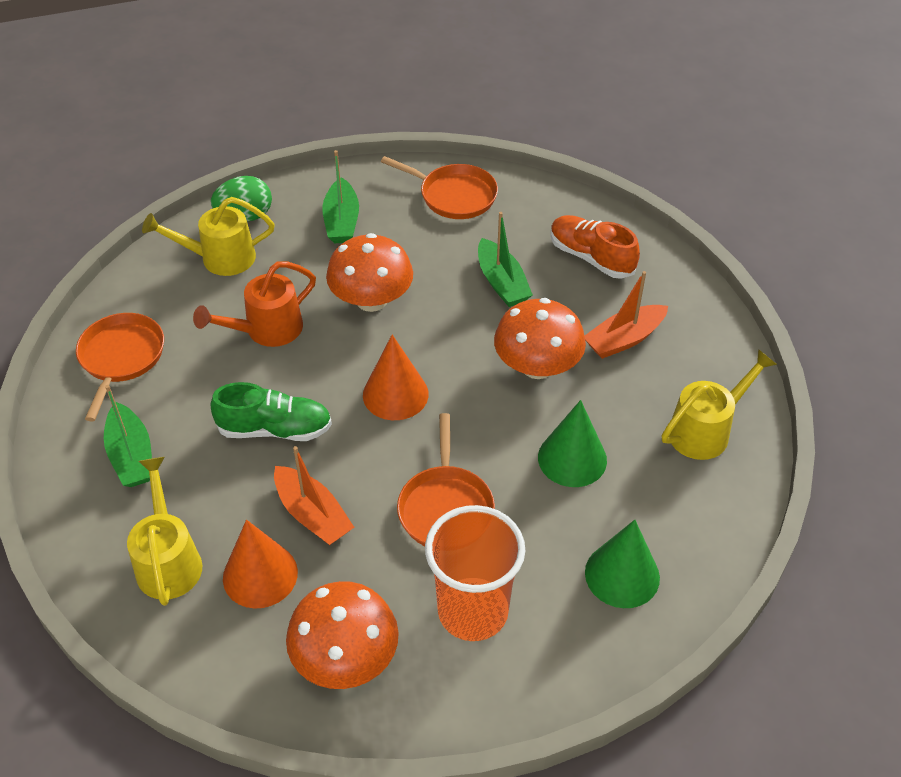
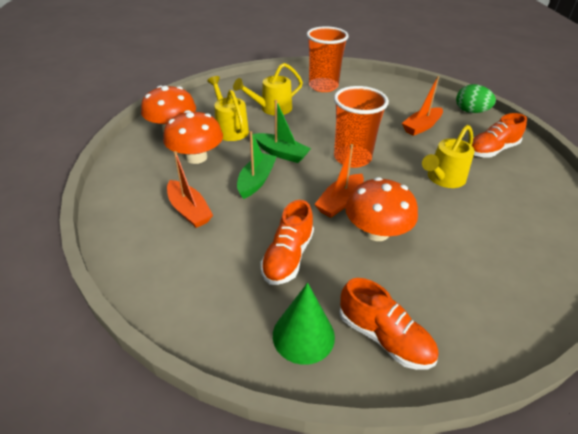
green boat: 3 -> 2
green cone: 2 -> 1
green shoe: 1 -> 0
orange boat: 2 -> 3
orange cone: 2 -> 0
orange cup: 1 -> 2
orange pan: 3 -> 0
orange shoe: 1 -> 3
orange watering can: 1 -> 0

